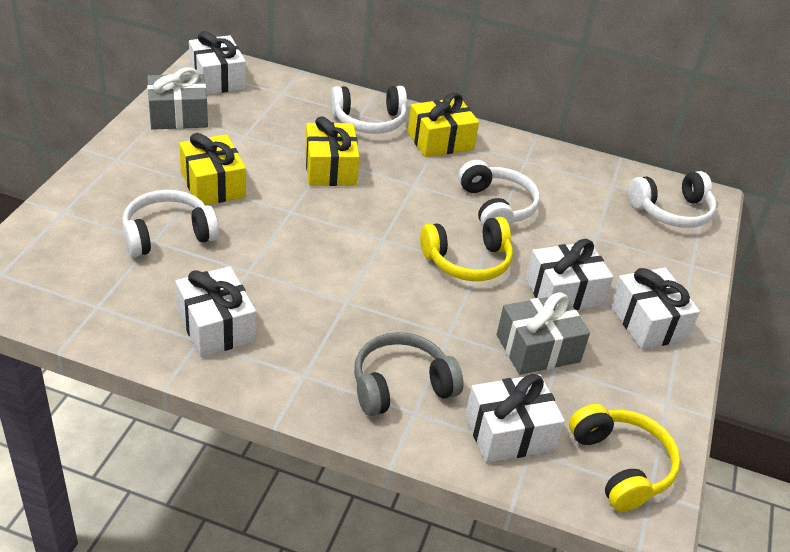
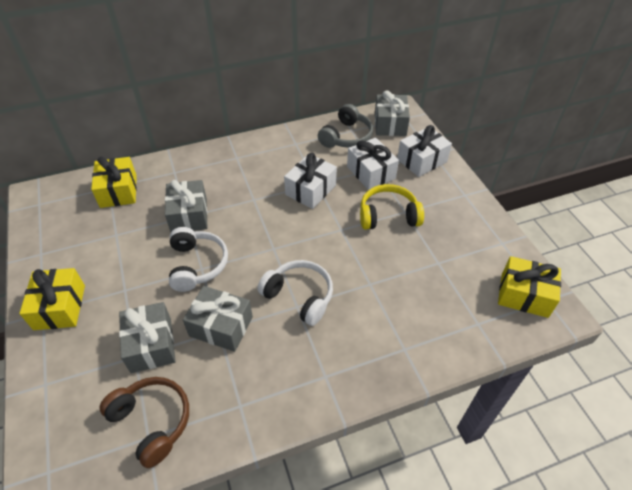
brown headphones: 0 -> 1
grey gift: 2 -> 4
white gift: 5 -> 3
white headphones: 4 -> 2
yellow headphones: 2 -> 1

